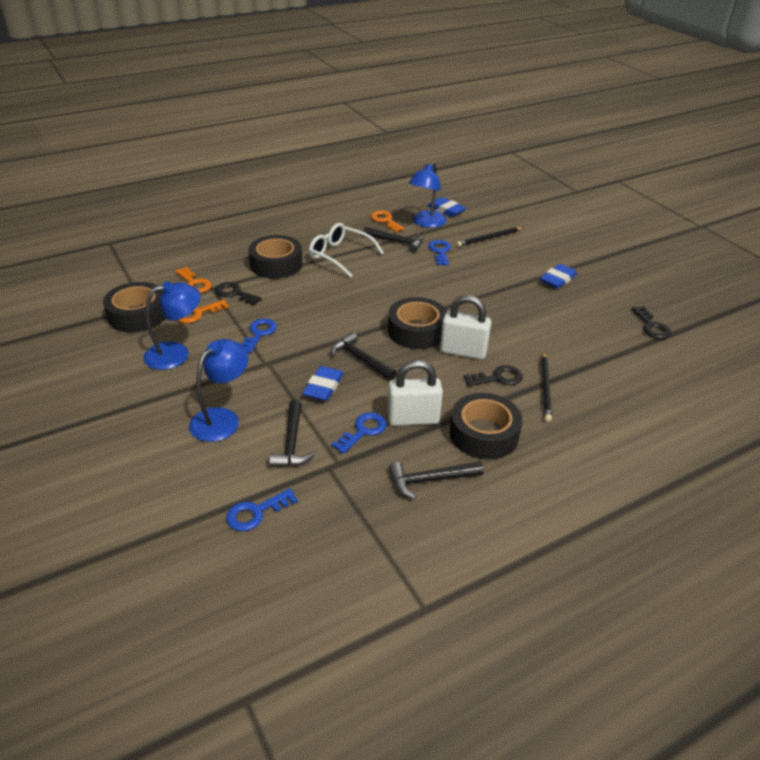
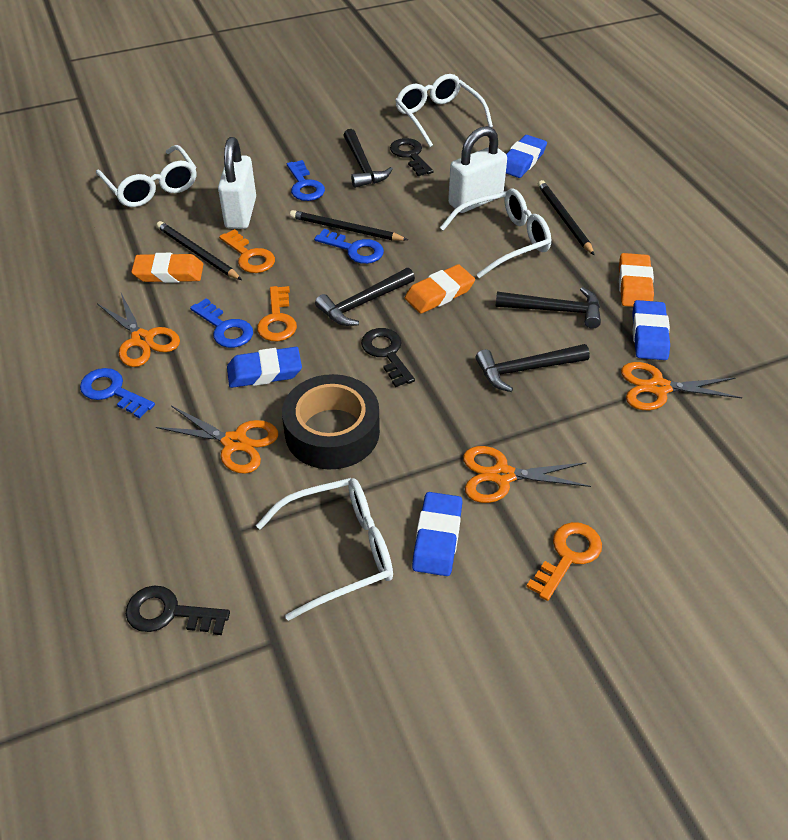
black pencil: 2 -> 3
black tape: 4 -> 1
blue eraser: 3 -> 4
blue lamp: 3 -> 0
orange eraser: 0 -> 3
orange scissors: 0 -> 4
white glasses: 1 -> 4

